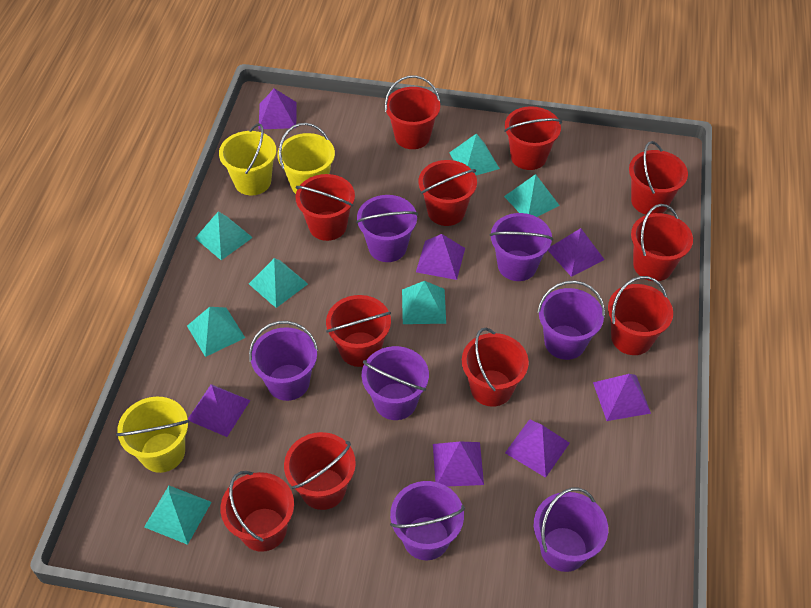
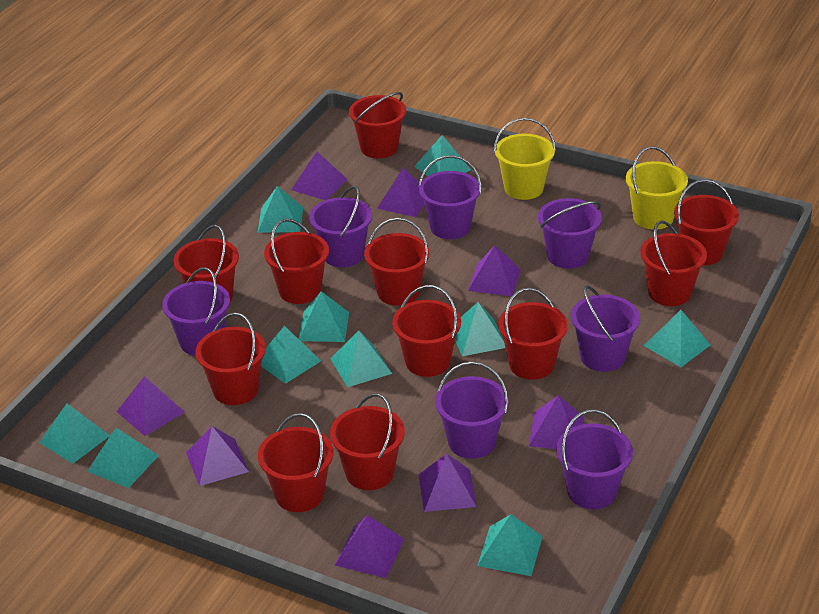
purple pyramid: 7 -> 8
turquoise pyramid: 7 -> 10
yellow bucket: 3 -> 2

